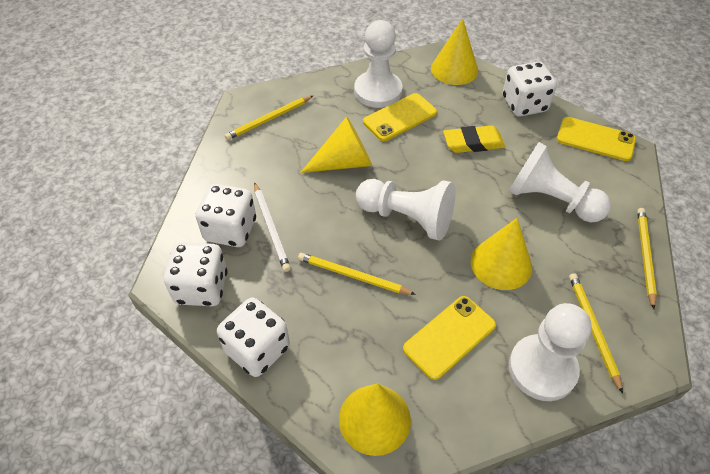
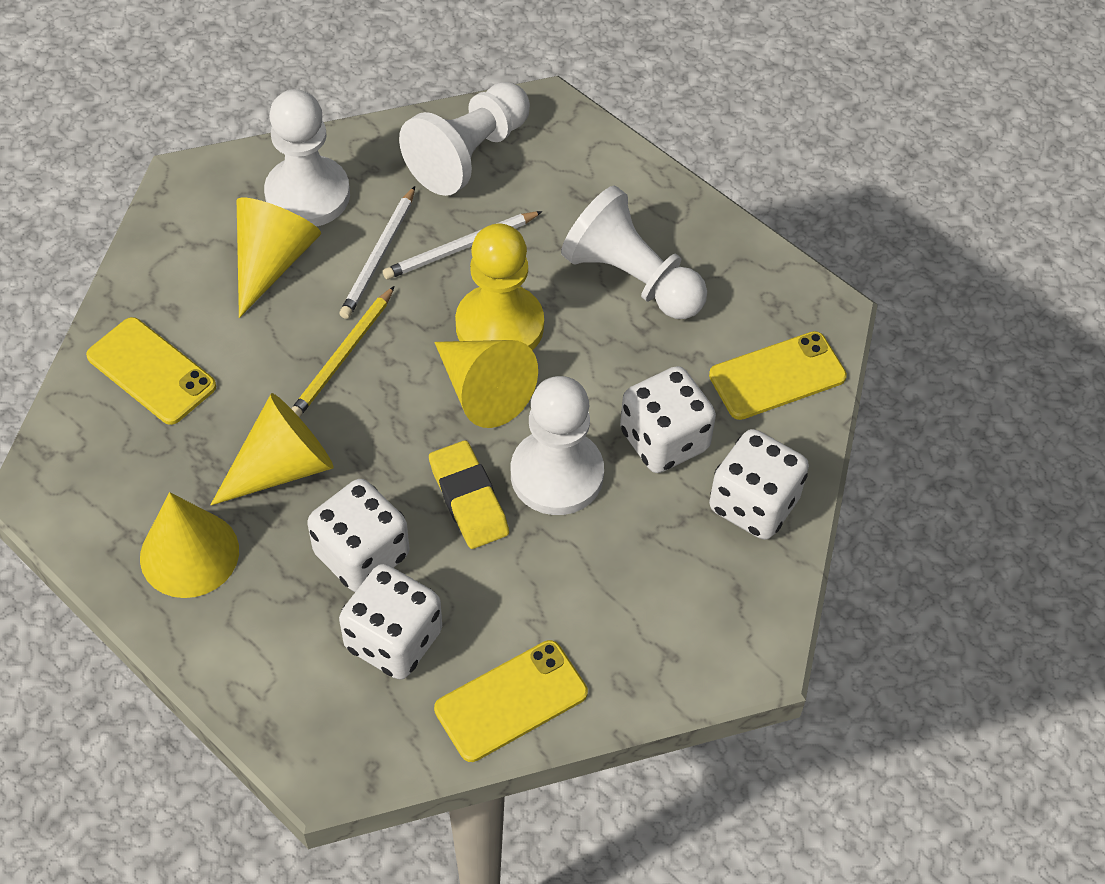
white pencil: 1 -> 2
yellow pawn: 0 -> 1
yellow pencil: 4 -> 1

